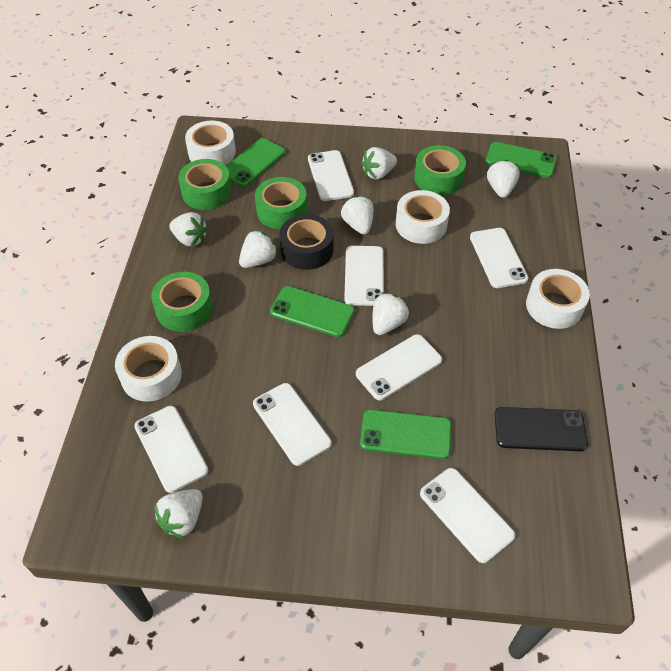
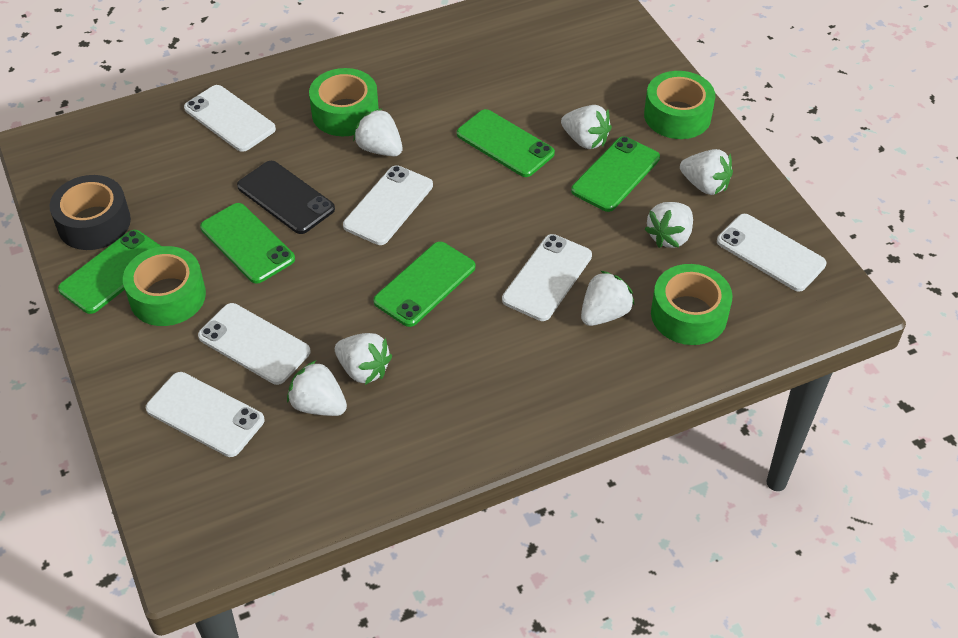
green phone: 4 -> 5
white phone: 7 -> 6
white tape: 4 -> 0

